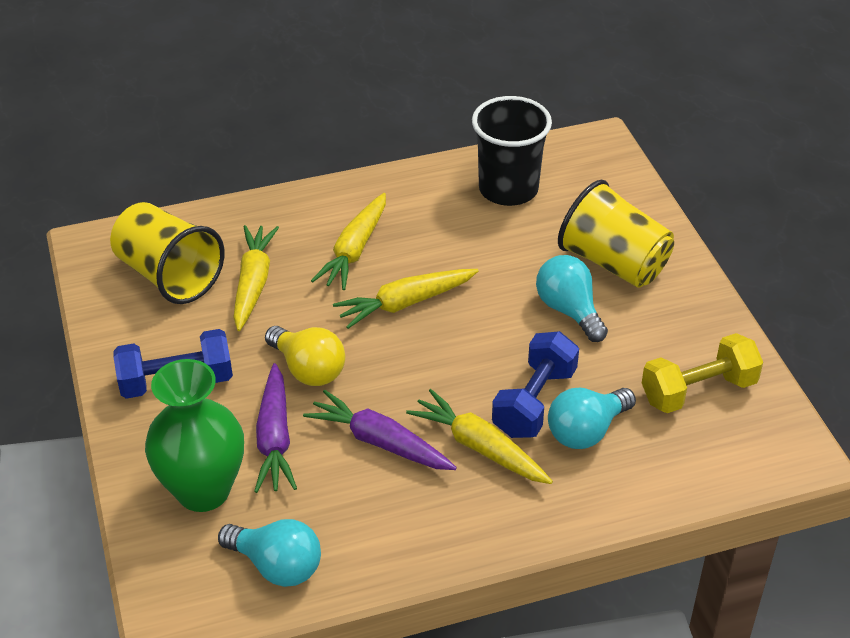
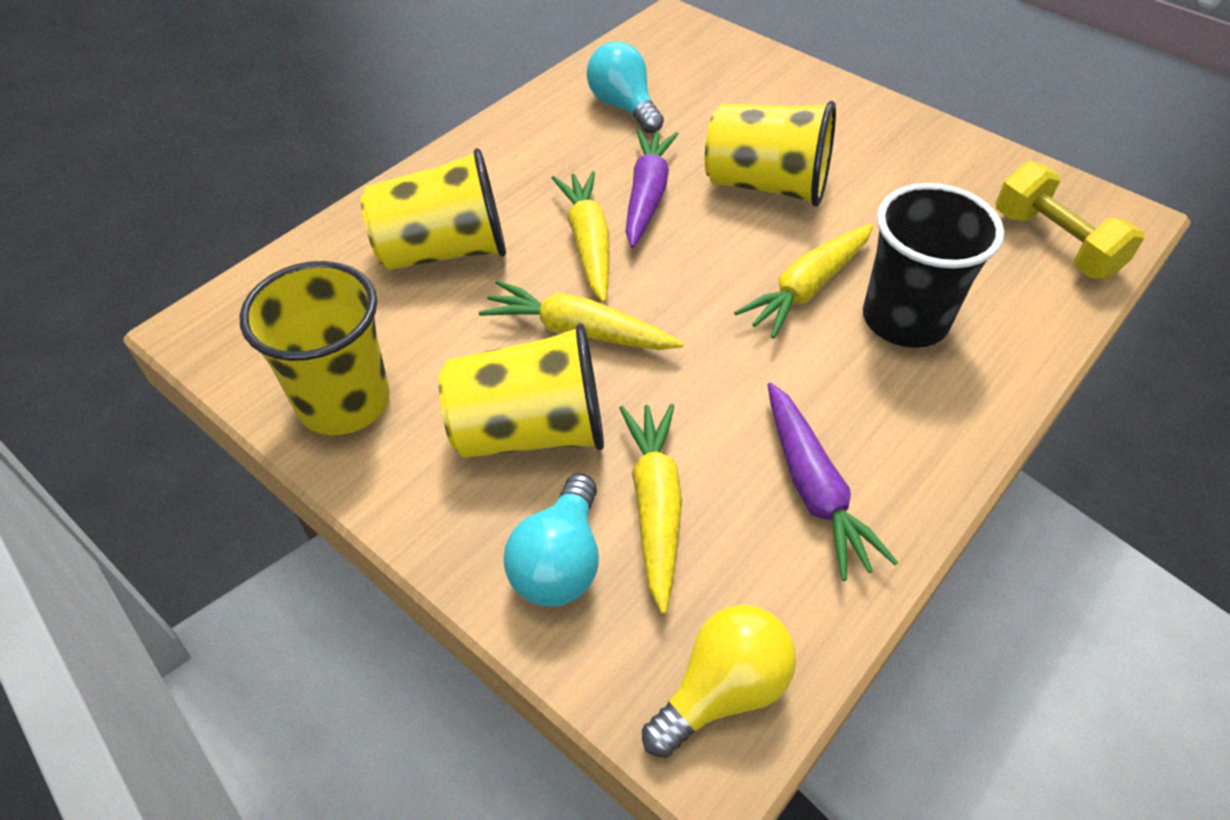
blue dumbbell: 2 -> 0
green vase: 1 -> 0
turquoise light bulb: 3 -> 2
yellow cup: 2 -> 4

